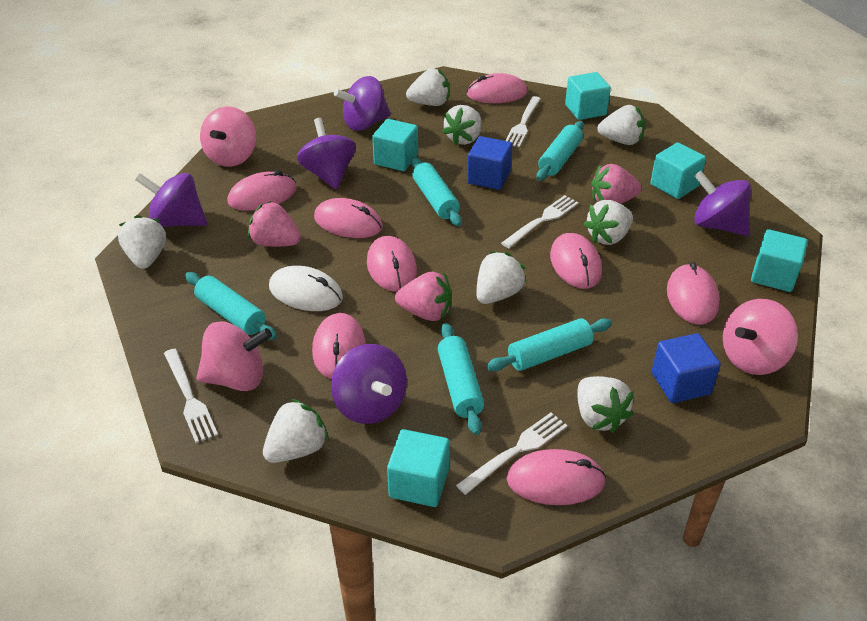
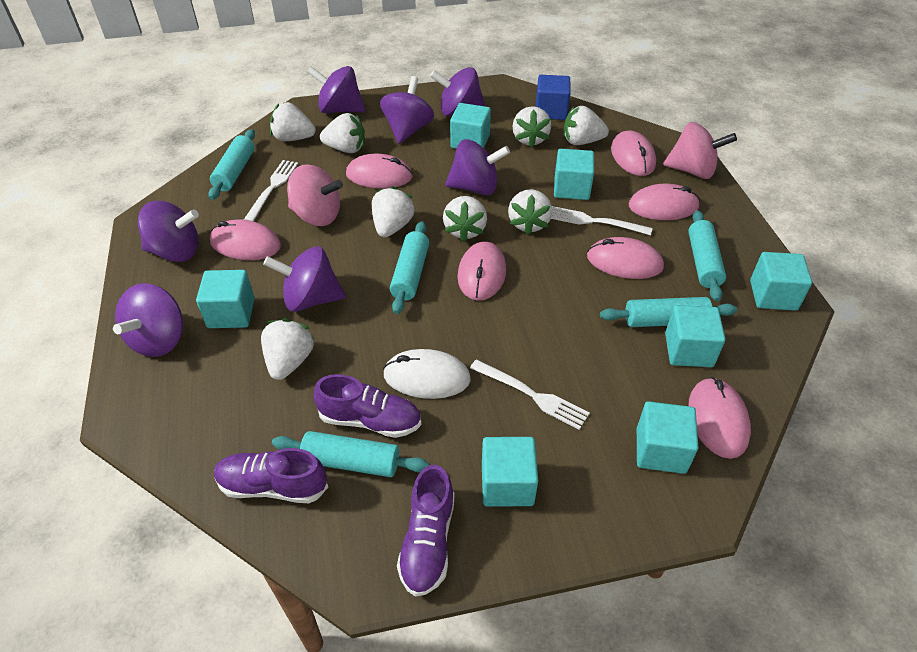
blue cube: 2 -> 1
pink mouse: 8 -> 7
pink spinning top: 3 -> 2
pink strawberry: 3 -> 0
purple shoe: 0 -> 3
purple spinning top: 5 -> 7
turquoise cube: 5 -> 7
white fork: 4 -> 3

